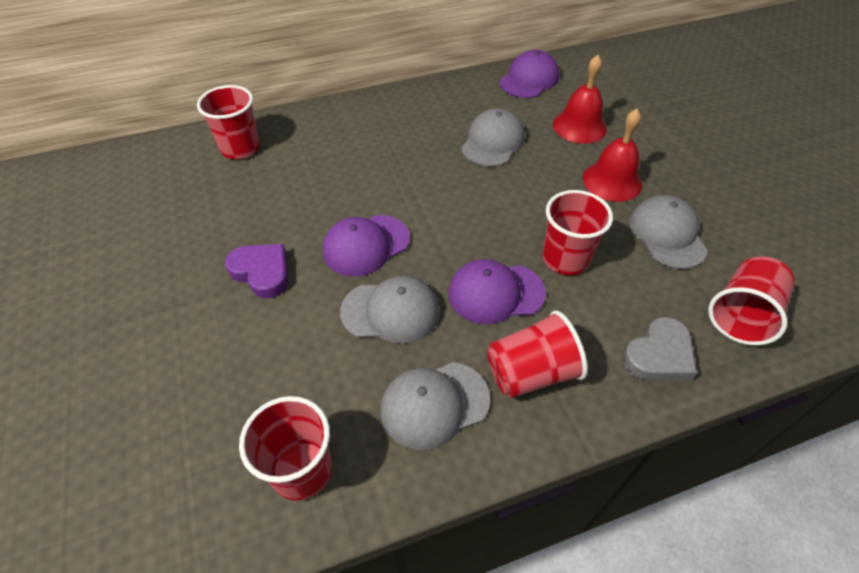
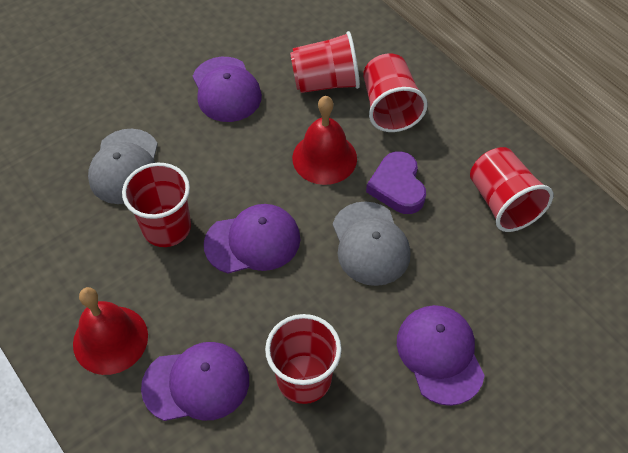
grey cap: 4 -> 2
grey heart: 1 -> 0
purple cap: 3 -> 4

